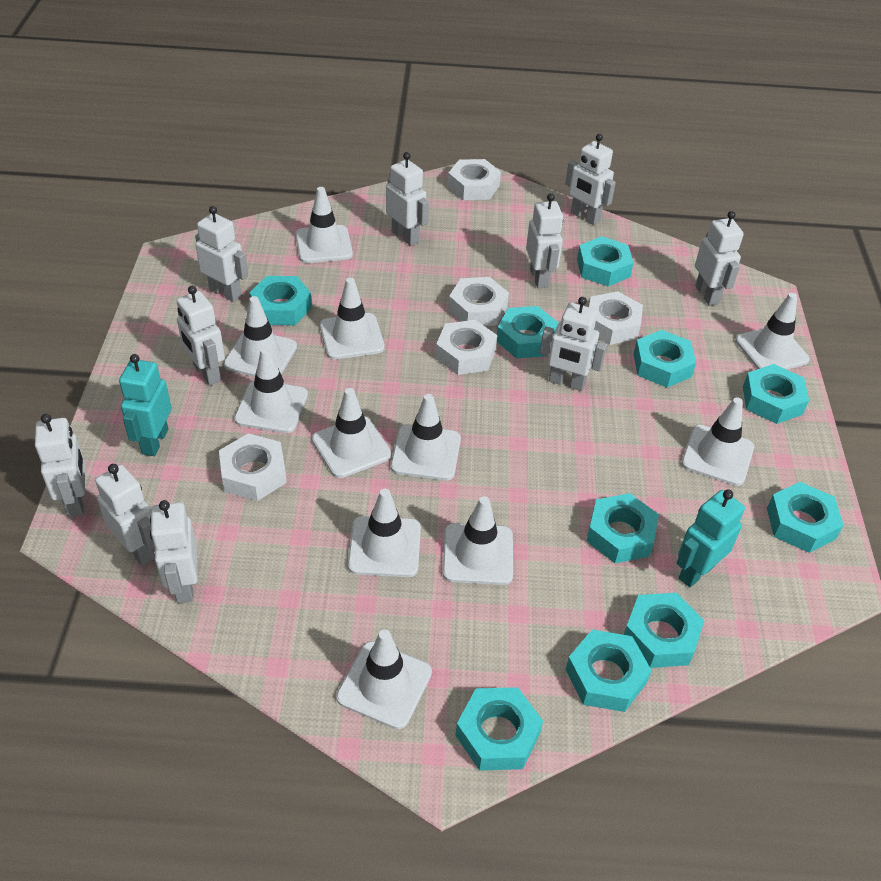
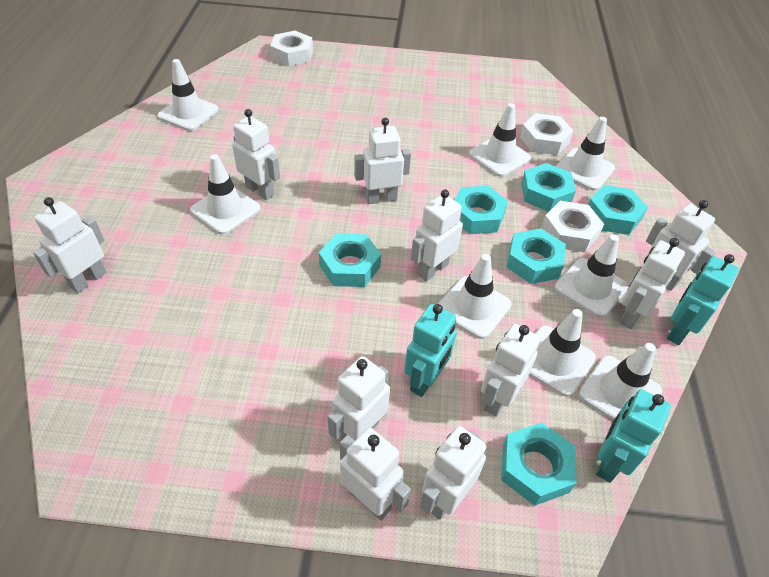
turquoise nut: 10 -> 6
turquoise robot: 2 -> 3
white nut: 5 -> 3
white traffic cone: 11 -> 8

